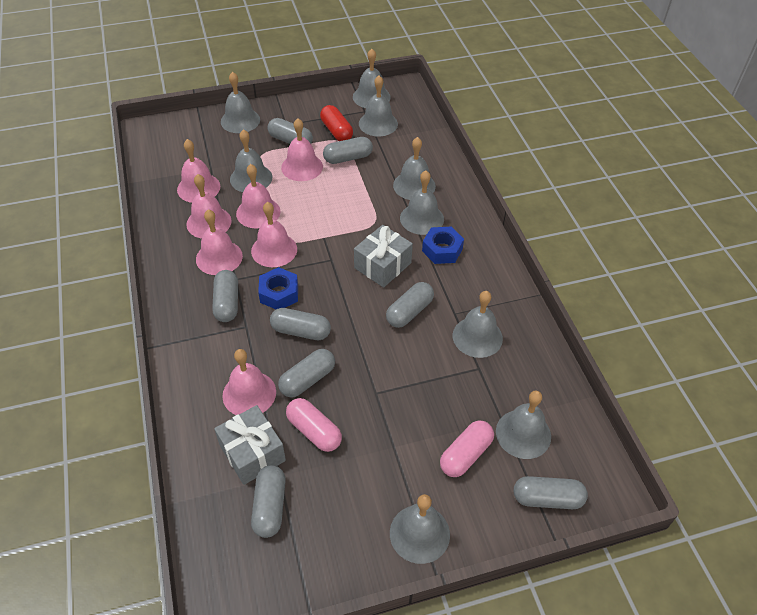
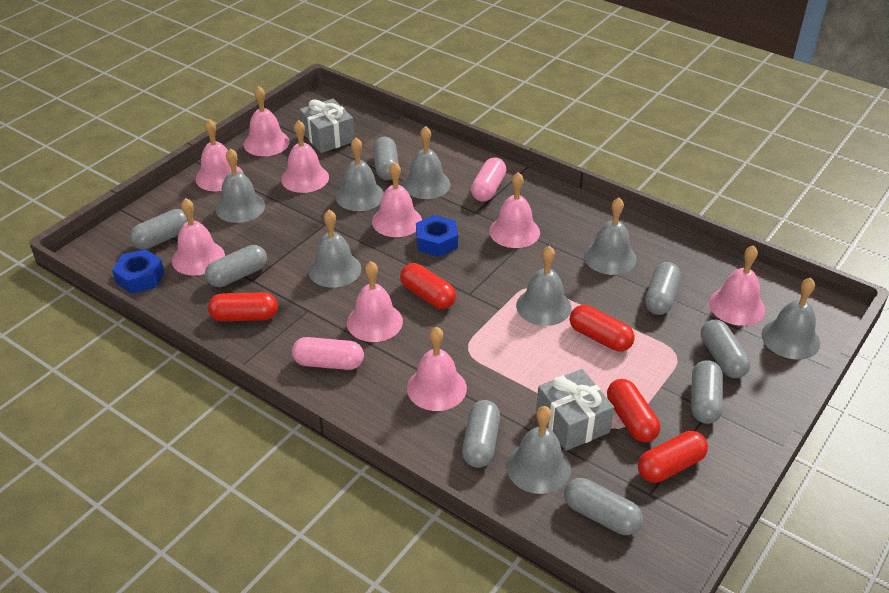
grey bell: 9 -> 8
pink bell: 7 -> 9
red capsule: 1 -> 5

